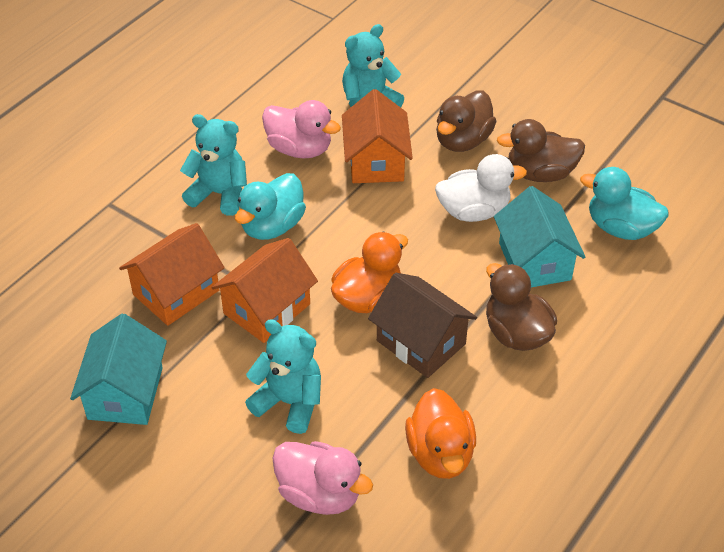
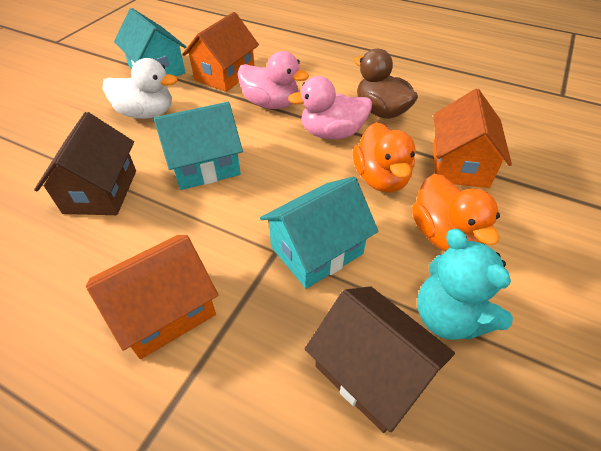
brown duck: 3 -> 1
brown house: 1 -> 2
turquoise duck: 2 -> 0
turquoise house: 2 -> 3
turquoise teddy bear: 3 -> 1

